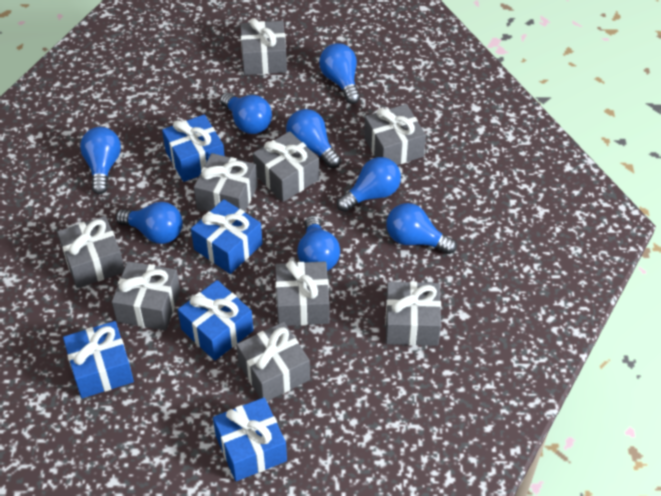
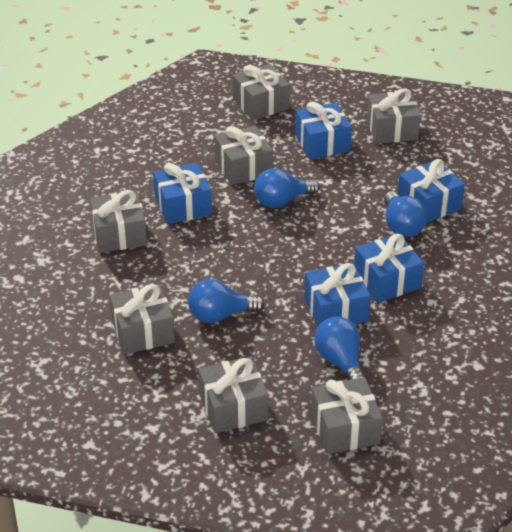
blue light bulb: 8 -> 4
grey gift: 9 -> 7

